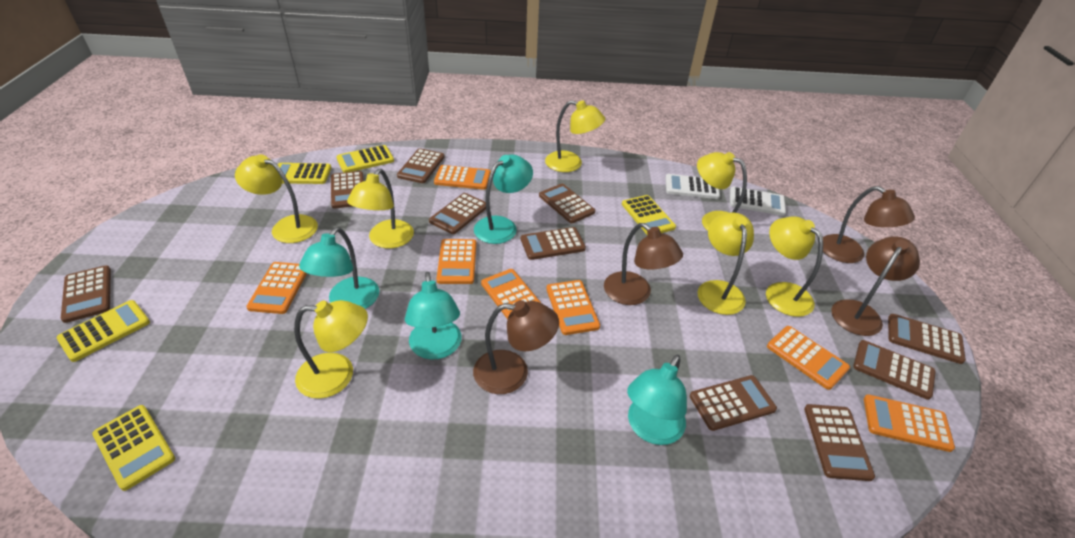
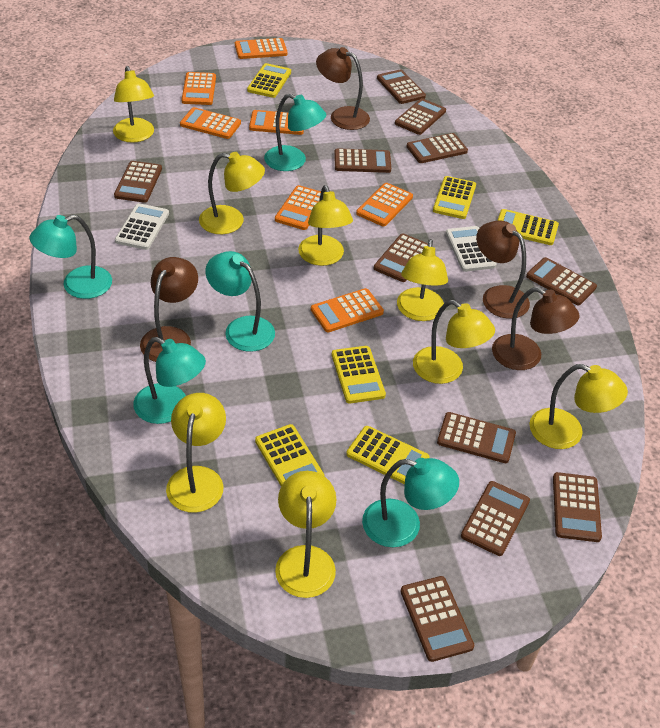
brown calculator: 10 -> 11
turquoise lamp: 4 -> 5
yellow calculator: 5 -> 6
yellow lamp: 7 -> 8

